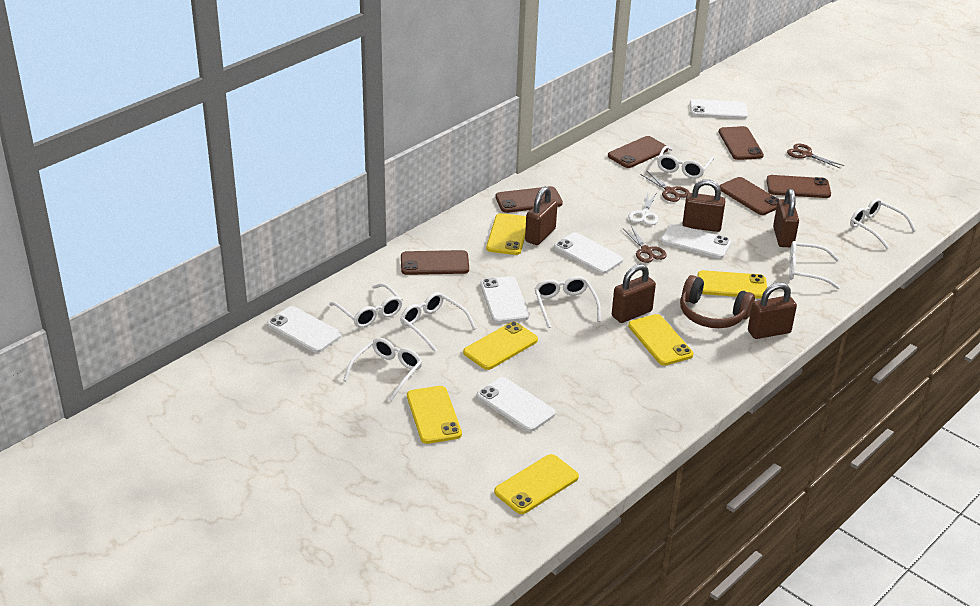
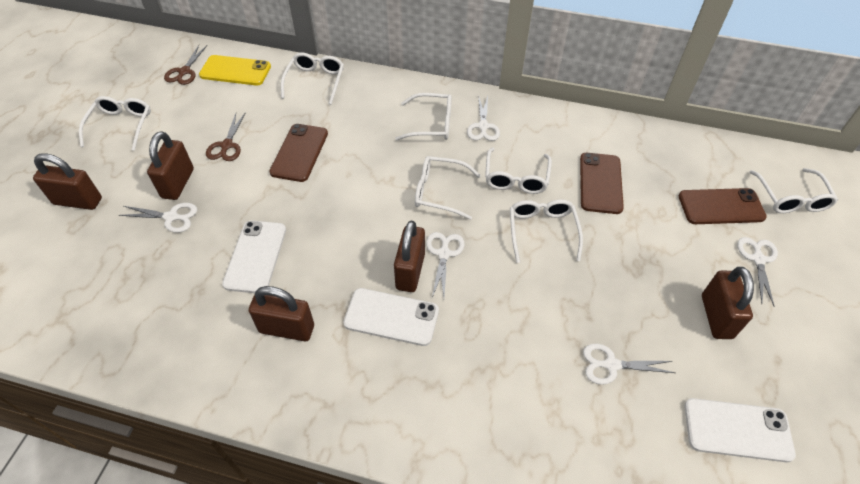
brown headphones: 1 -> 0
brown phone: 6 -> 3
brown scissors: 3 -> 2
white phone: 6 -> 3
white scissors: 1 -> 5
yellow phone: 6 -> 1

